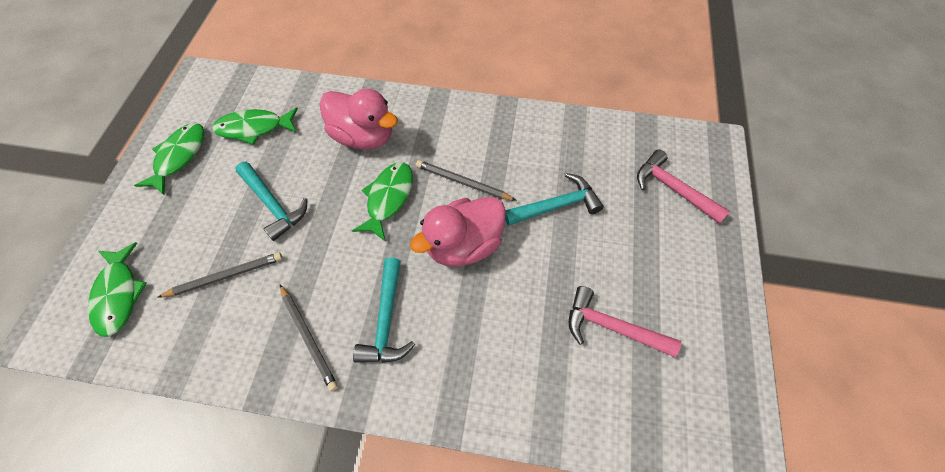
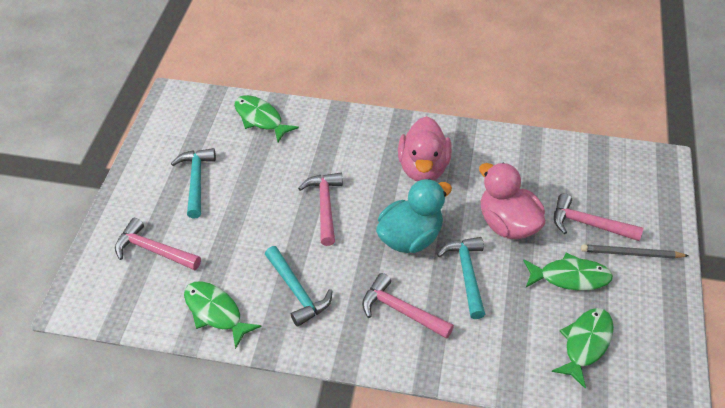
grey pencil: 3 -> 1
pink hammer: 2 -> 4
turquoise duck: 0 -> 1

